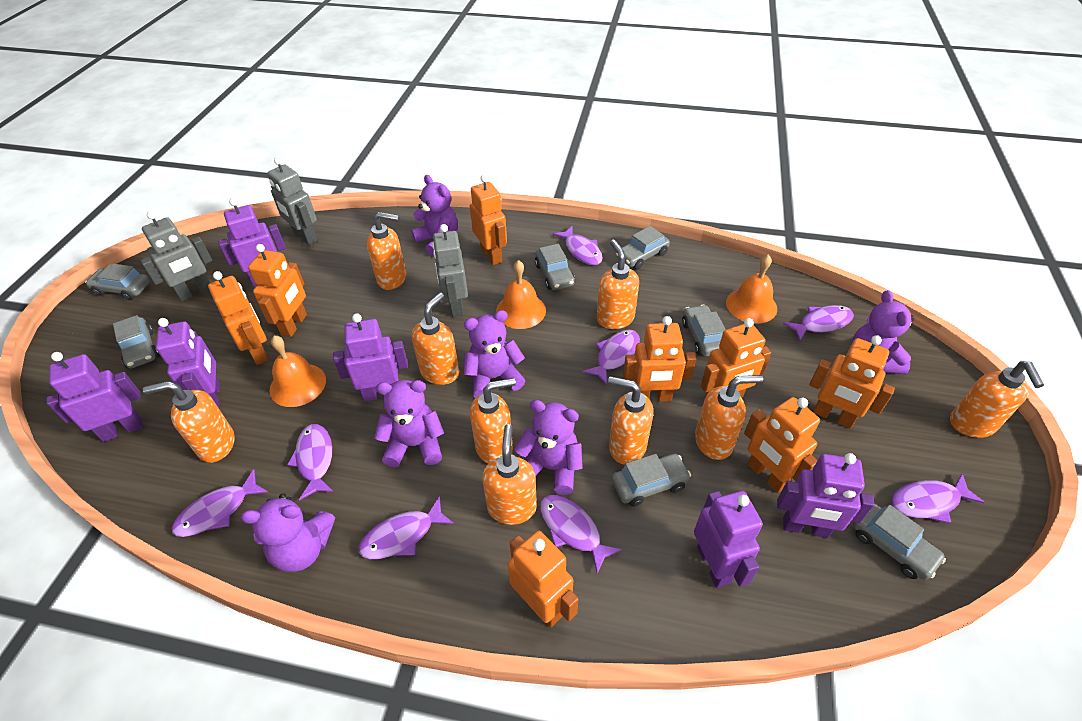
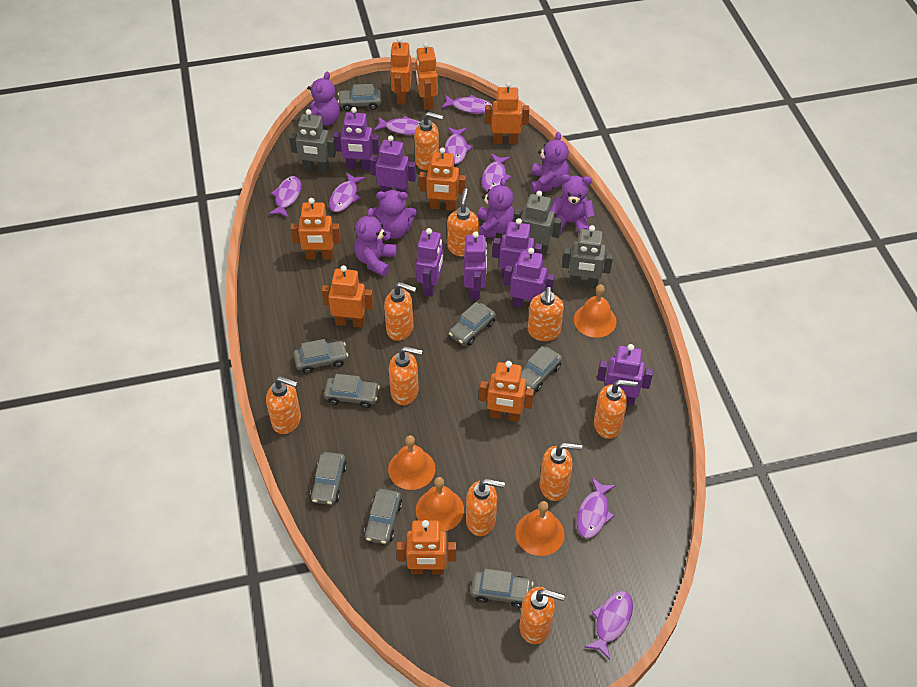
grey car: 7 -> 8
orange bell: 3 -> 4
orange soap dispenser: 9 -> 10
purple robot: 6 -> 7

